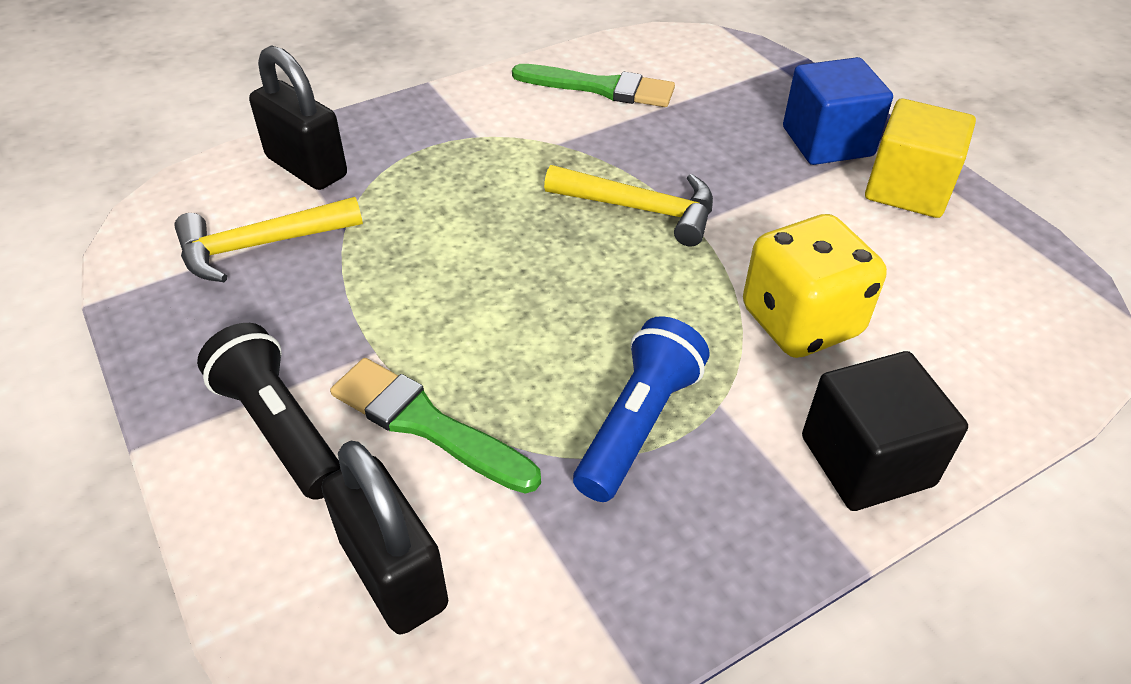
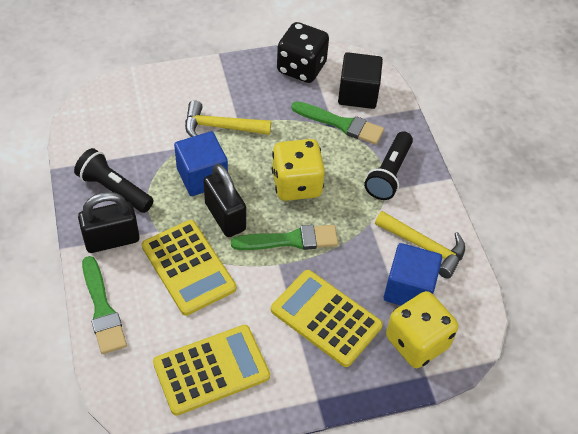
black dice: 0 -> 1
black flashlight: 1 -> 2
blue cube: 1 -> 2
blue flashlight: 1 -> 0
green brush: 2 -> 3
yellow calculator: 0 -> 3
yellow cube: 1 -> 0
yellow dice: 1 -> 2

